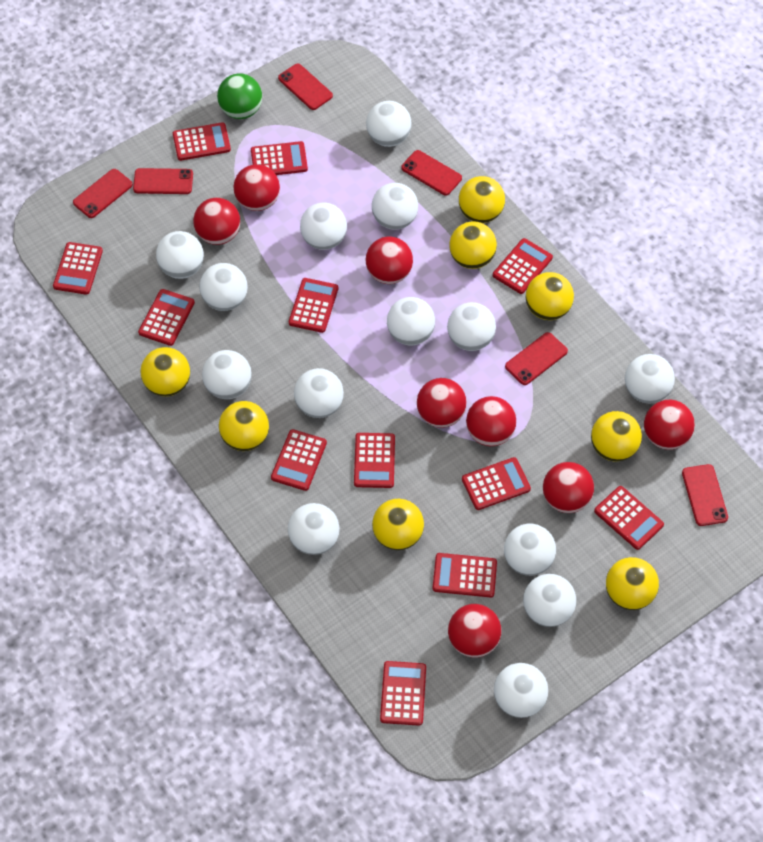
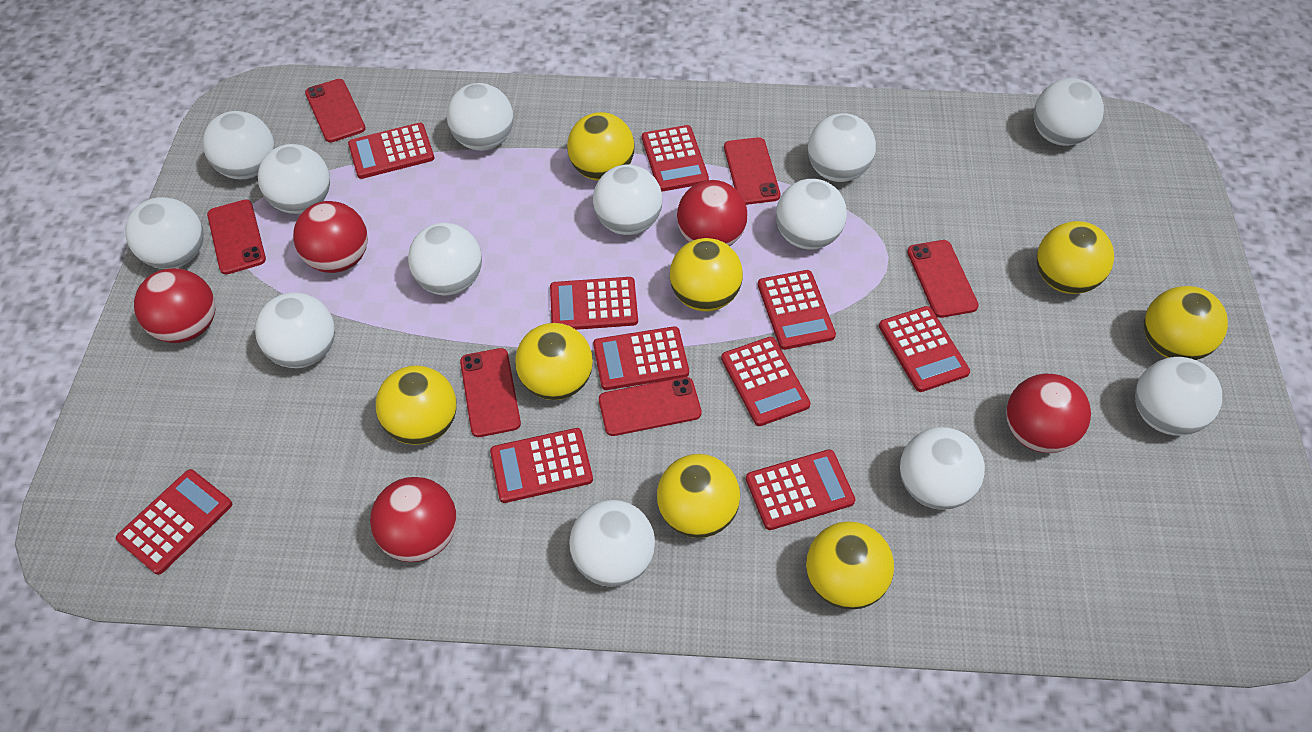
green ball: 1 -> 0
red ball: 8 -> 5
red calculator: 12 -> 10
white ball: 14 -> 13

